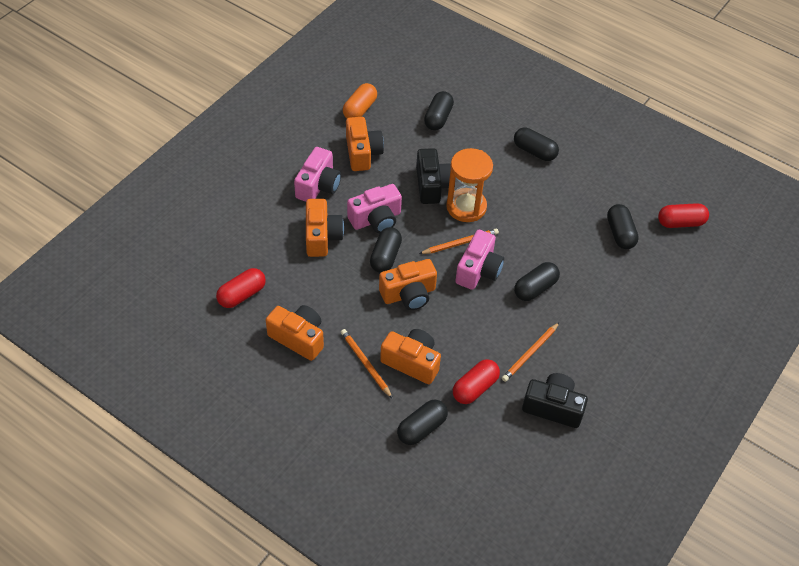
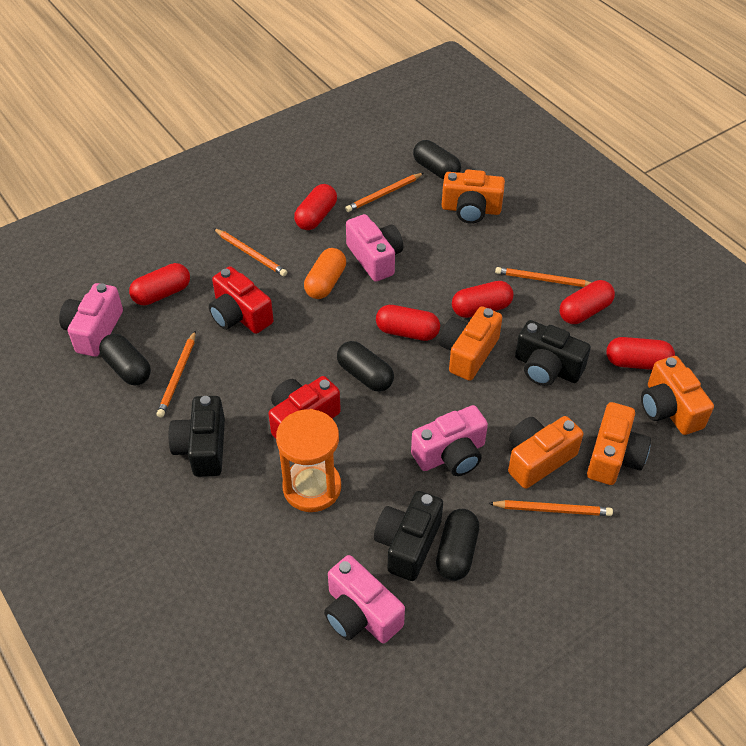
black camera: 2 -> 3
black capsule: 6 -> 4
orange pencil: 3 -> 5
pink camera: 3 -> 4
red camera: 0 -> 2
red capsule: 3 -> 6

